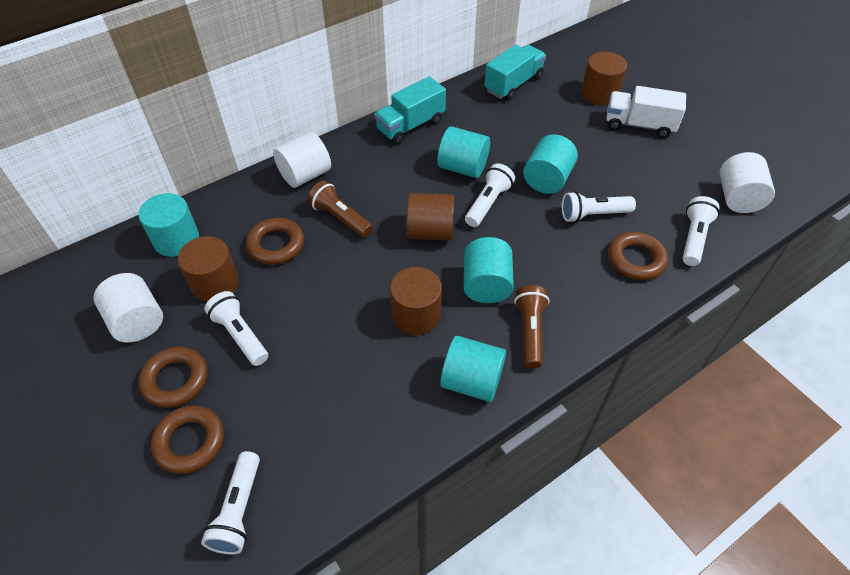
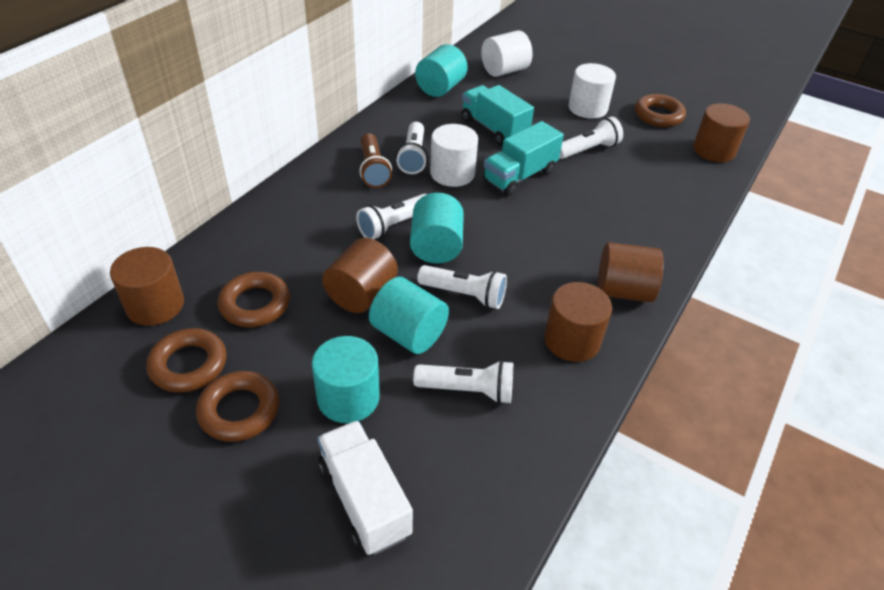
brown cylinder: 4 -> 5
brown flashlight: 2 -> 1
turquoise cylinder: 5 -> 4

